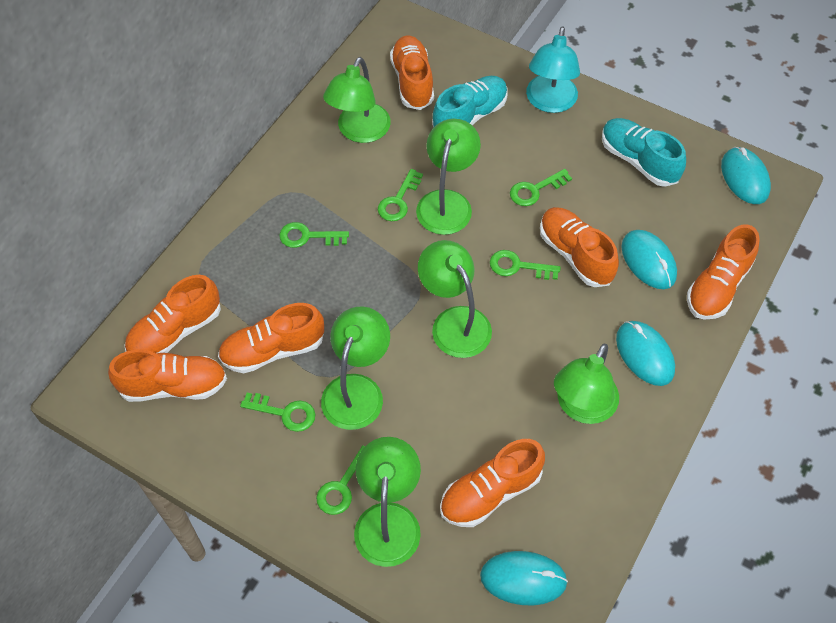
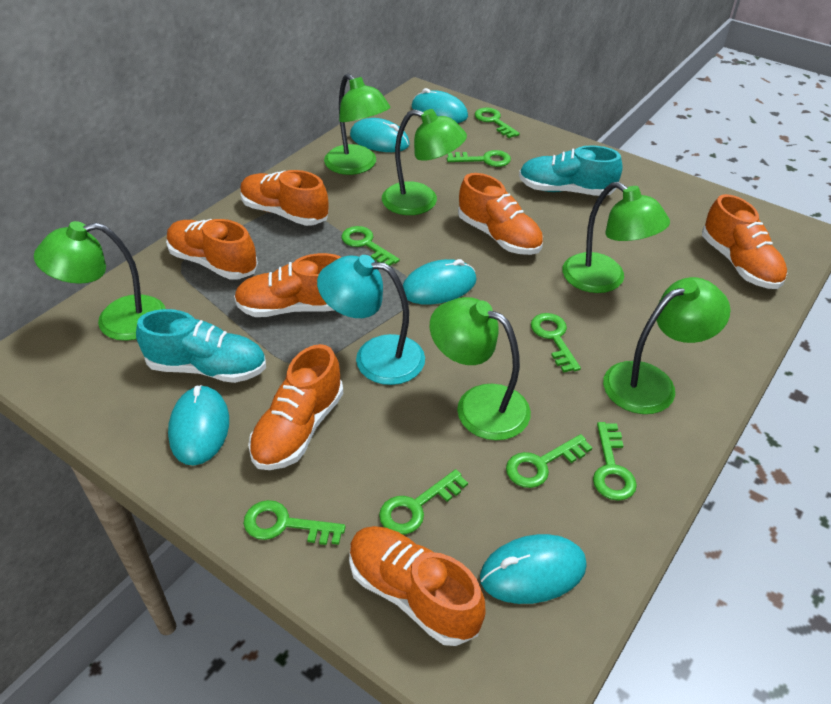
green key: 6 -> 8
turquoise mouse: 4 -> 5

